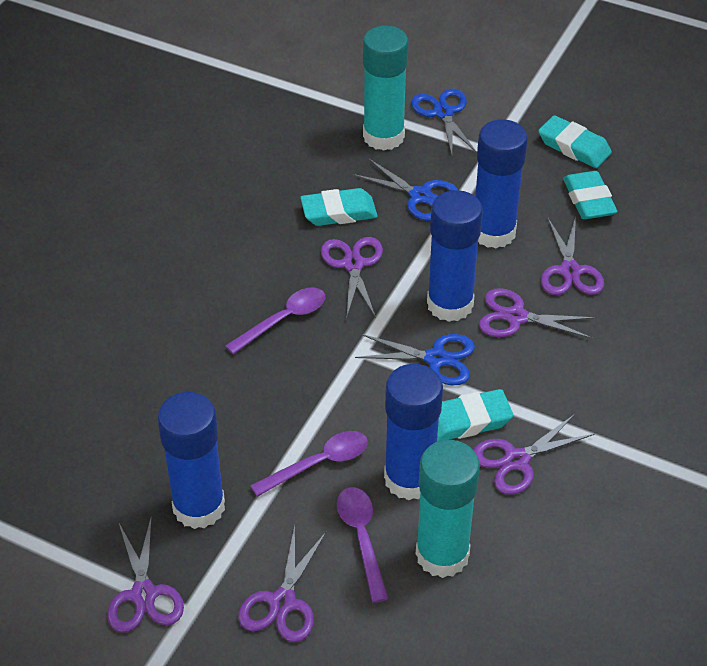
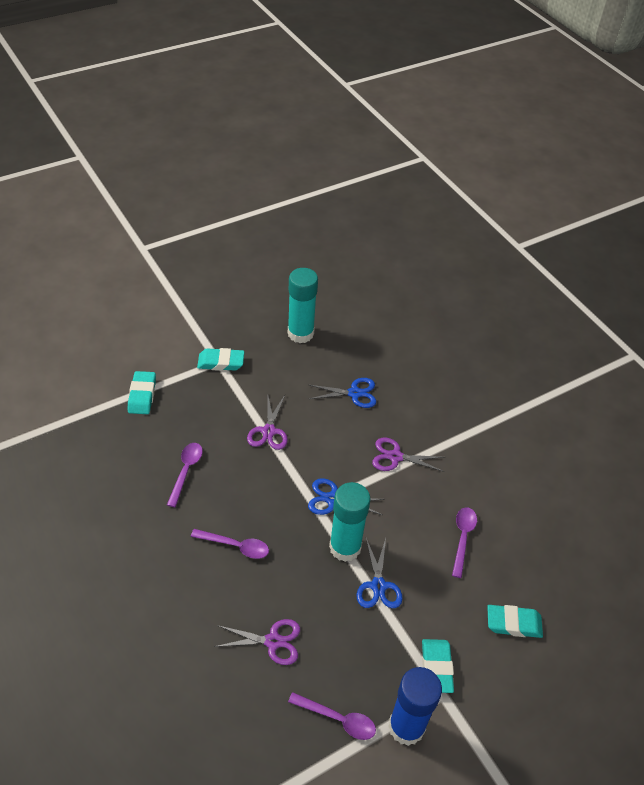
blue glue stick: 4 -> 1
purple scissors: 6 -> 3
purple spoon: 3 -> 4

